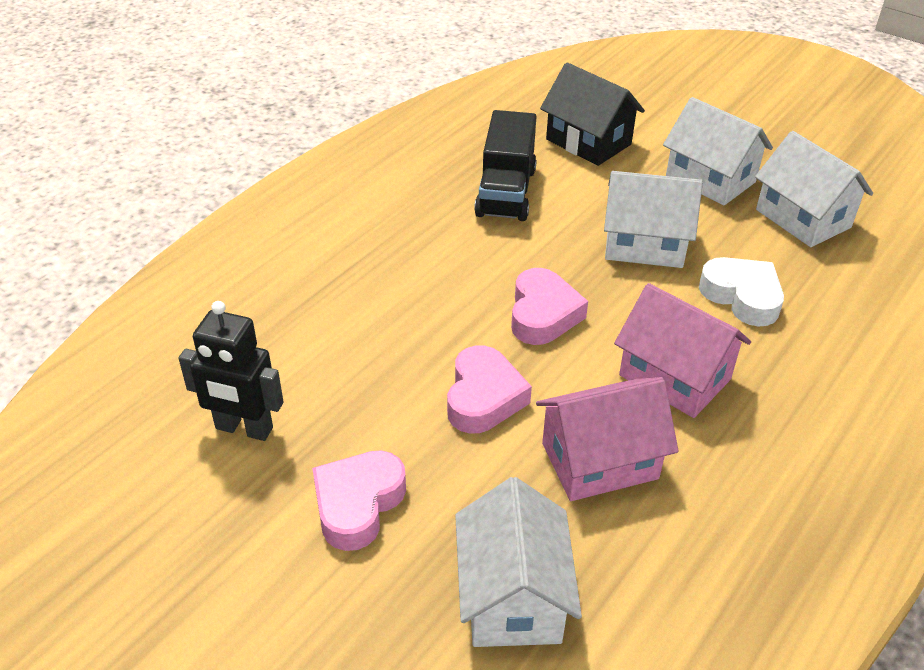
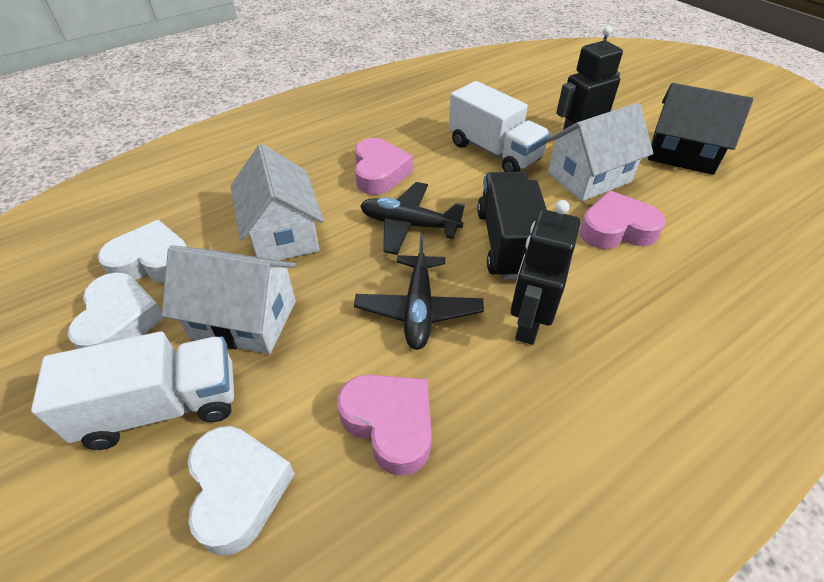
black plane: 0 -> 2
black robot: 1 -> 2
pink house: 2 -> 0
white heart: 1 -> 3
white house: 4 -> 3
white truck: 0 -> 2

